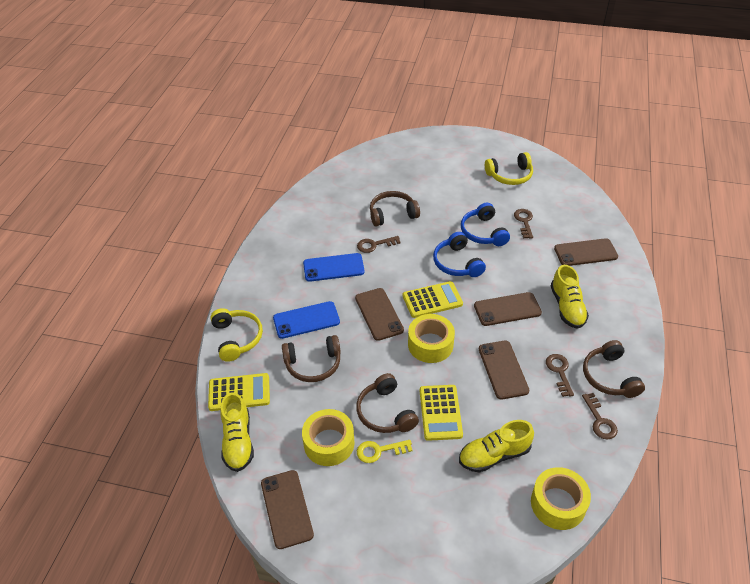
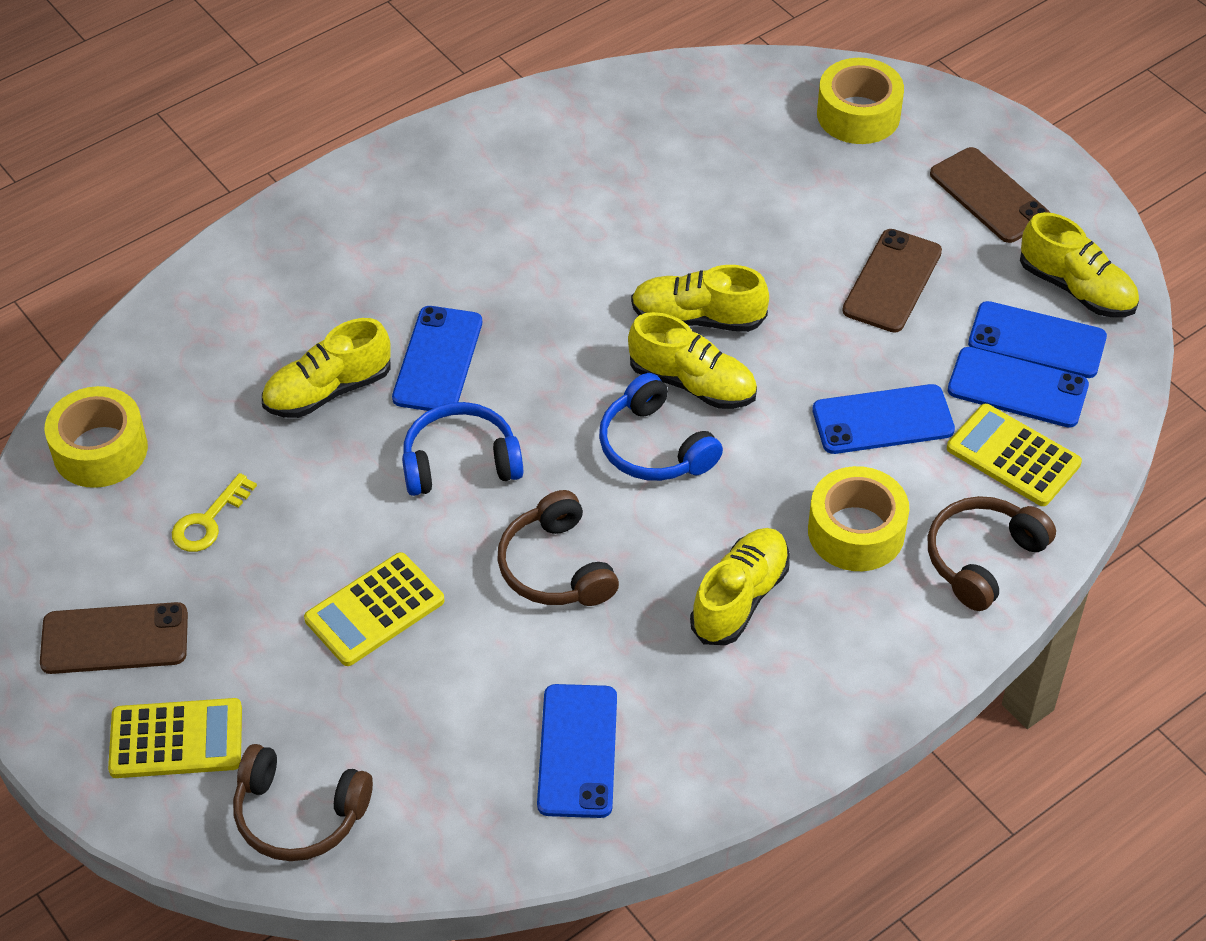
blue phone: 2 -> 5
brown headphones: 4 -> 3
brown key: 4 -> 0
brown phone: 5 -> 3
yellow headphones: 2 -> 0
yellow shoe: 3 -> 5

